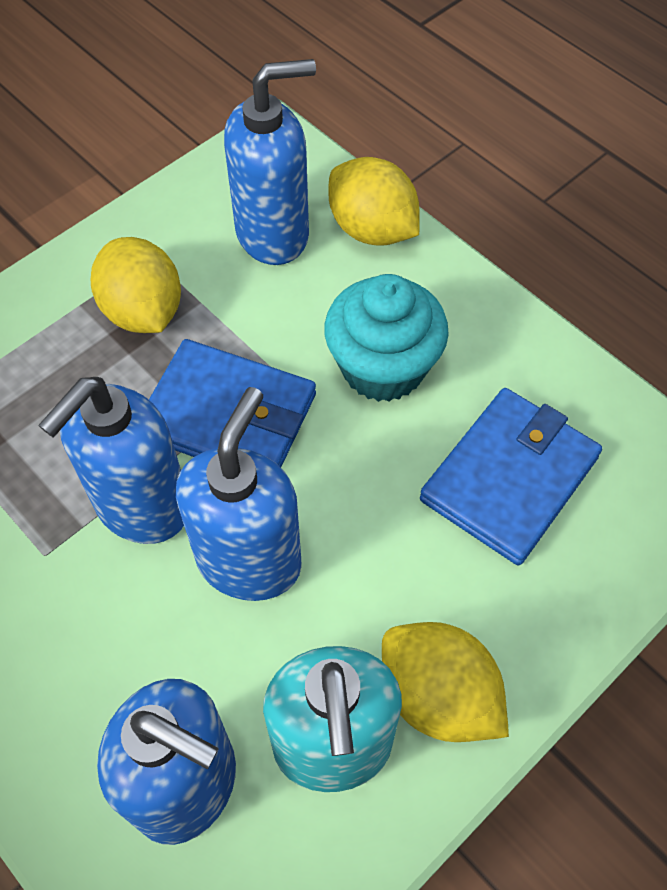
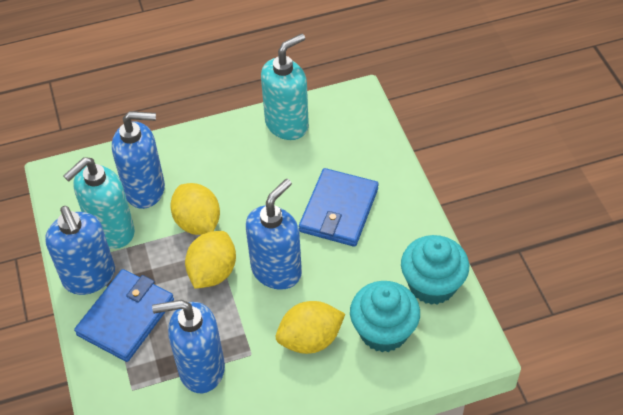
turquoise cupcake: 1 -> 2
turquoise soap dispenser: 1 -> 2

